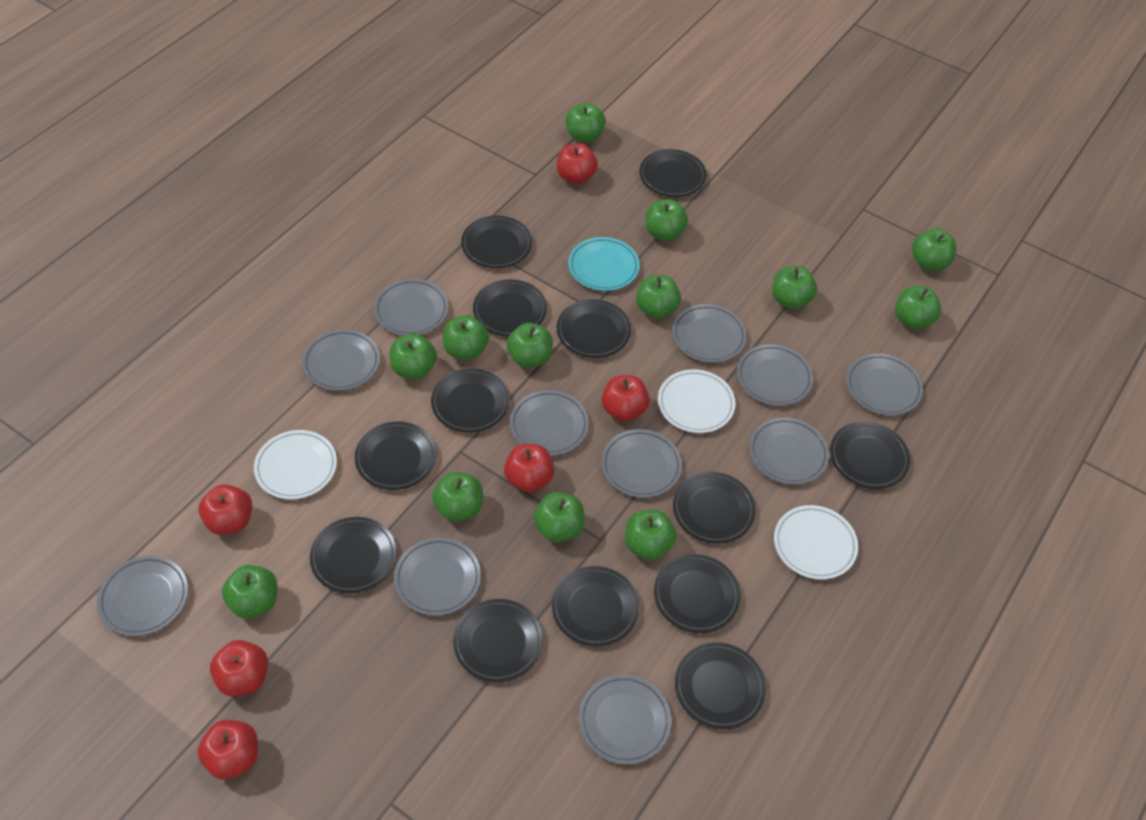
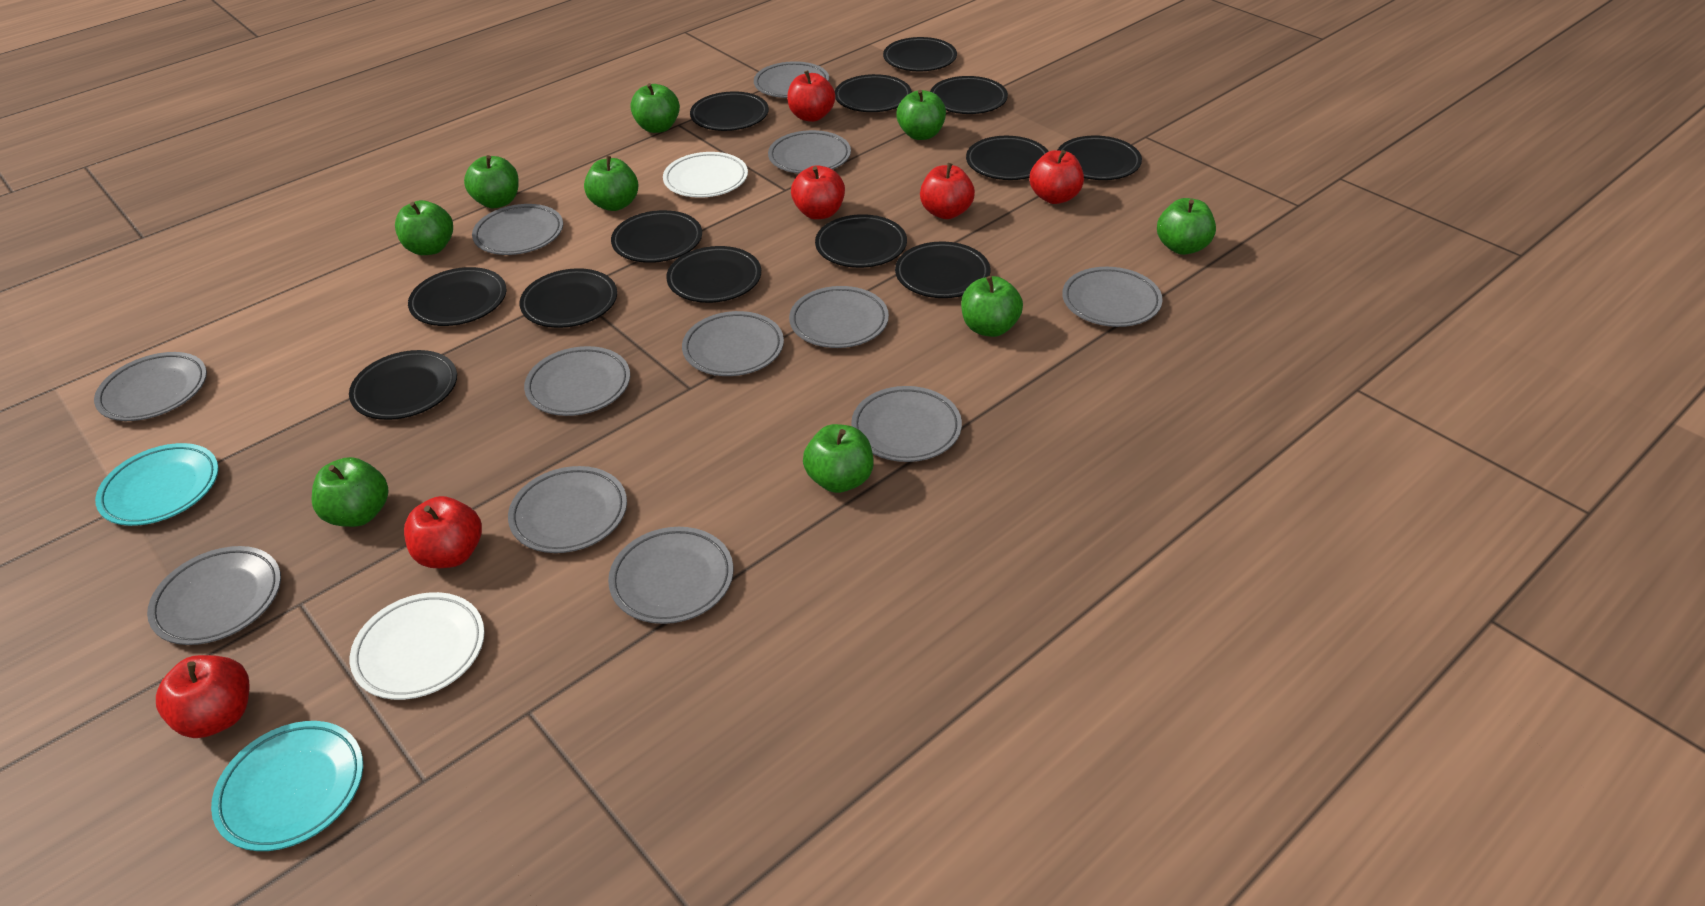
green apple: 13 -> 9
grey plate: 11 -> 12
turquoise plate: 1 -> 2
white plate: 3 -> 2

